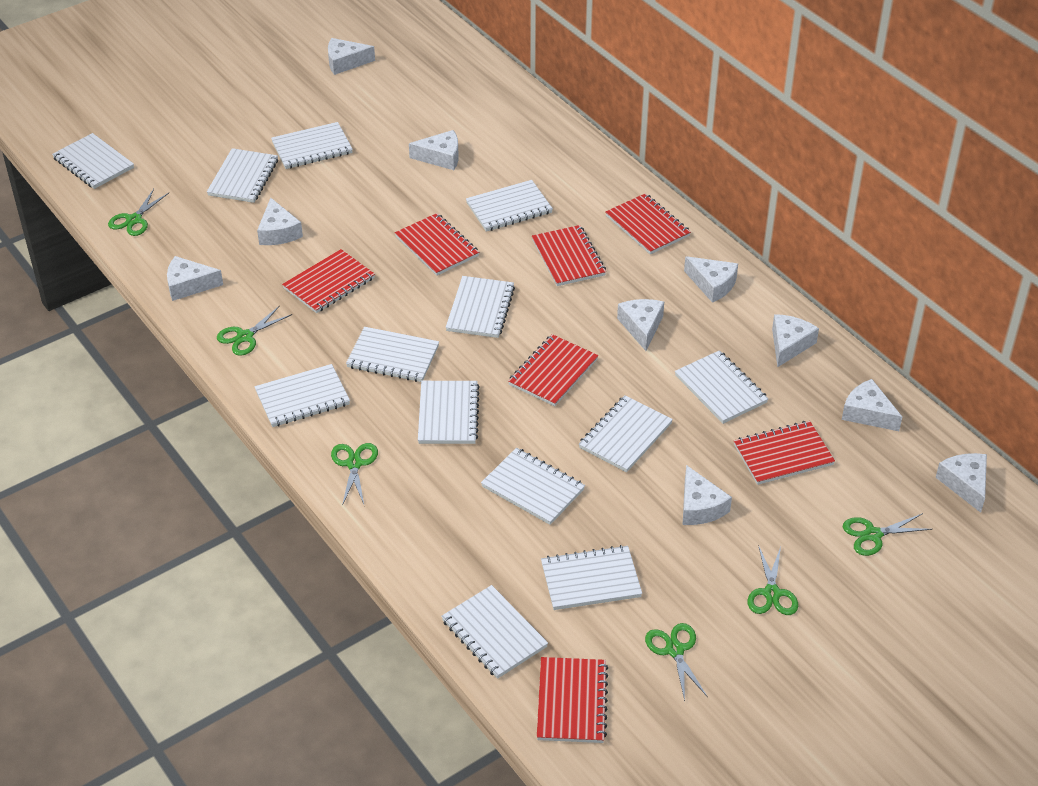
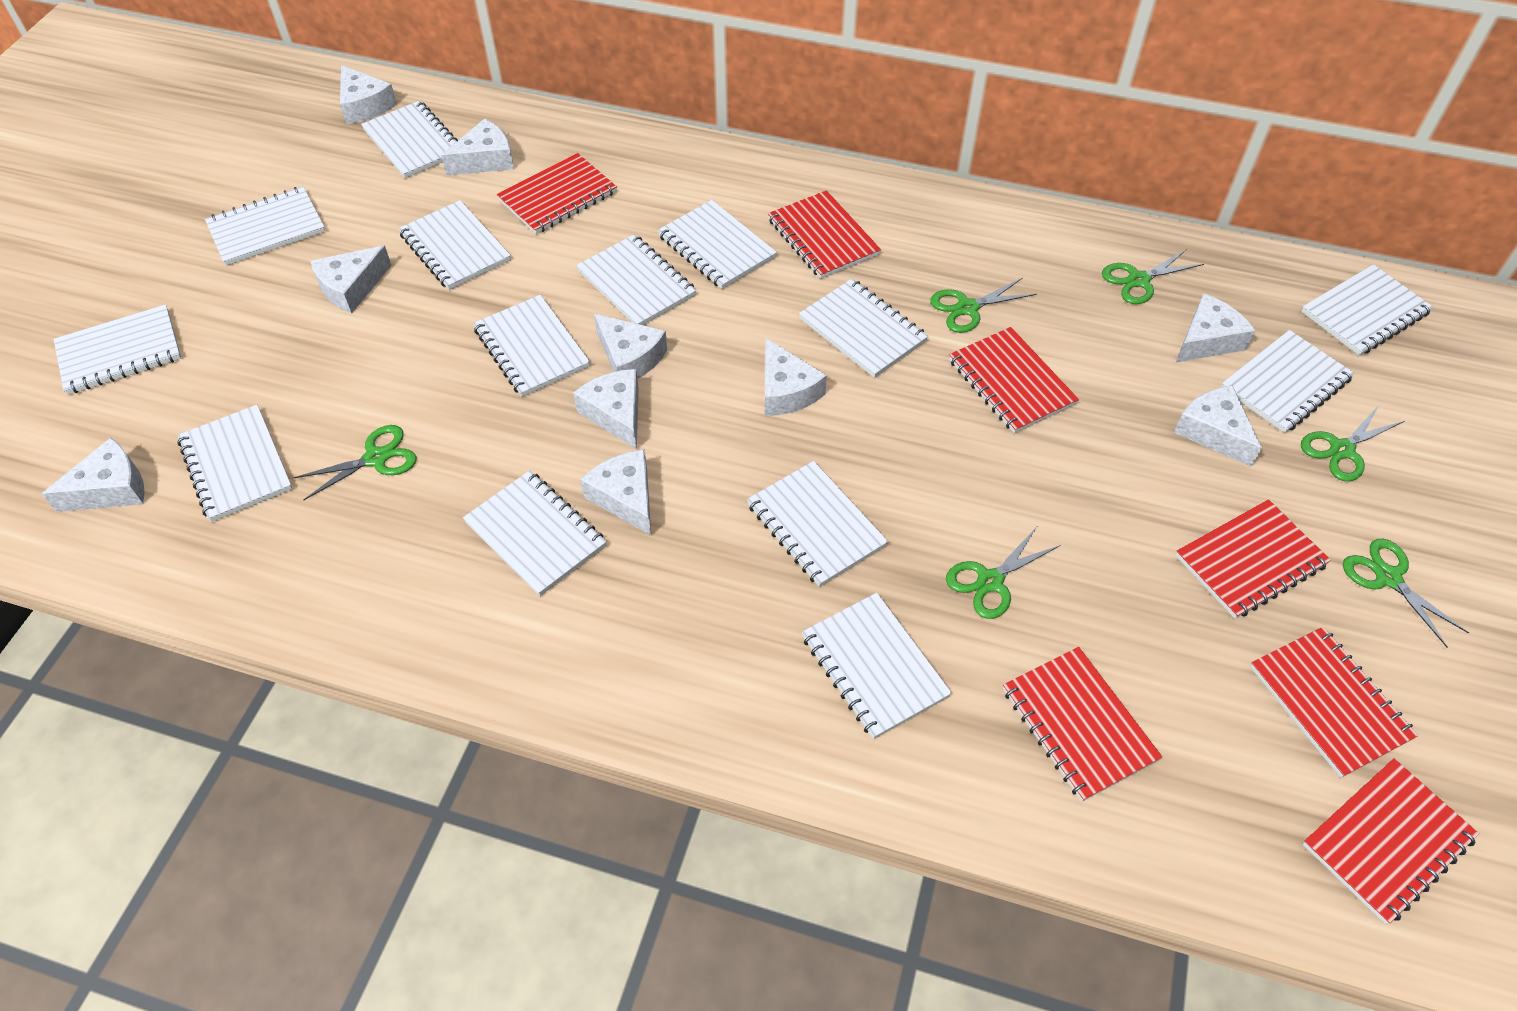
white notebook: 13 -> 14

